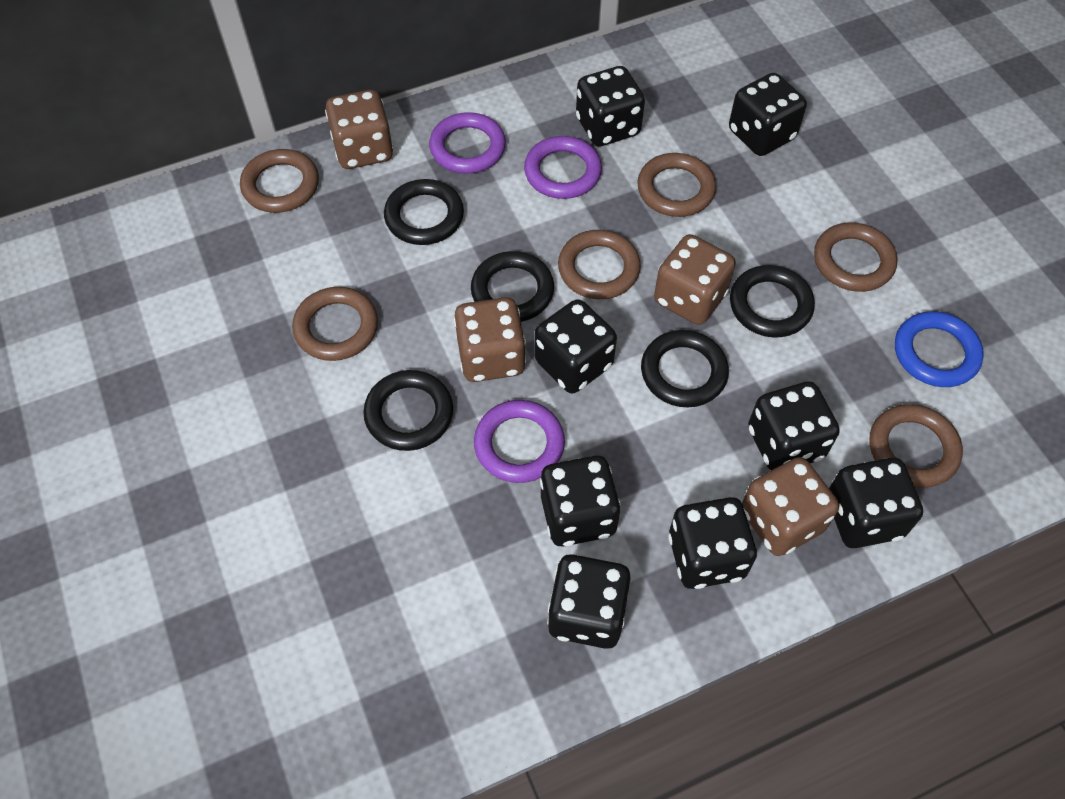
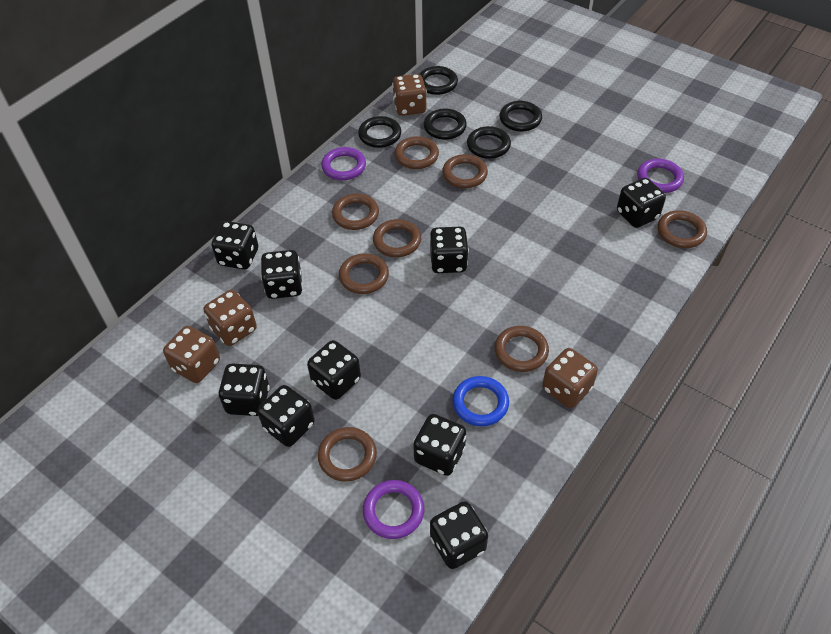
black dice: 8 -> 9
brown ring: 6 -> 8

